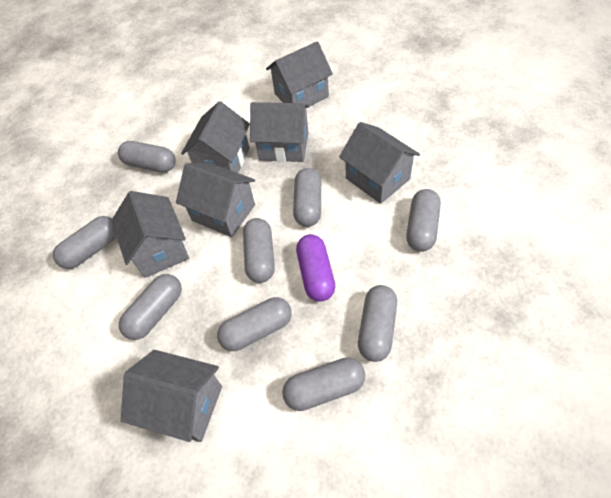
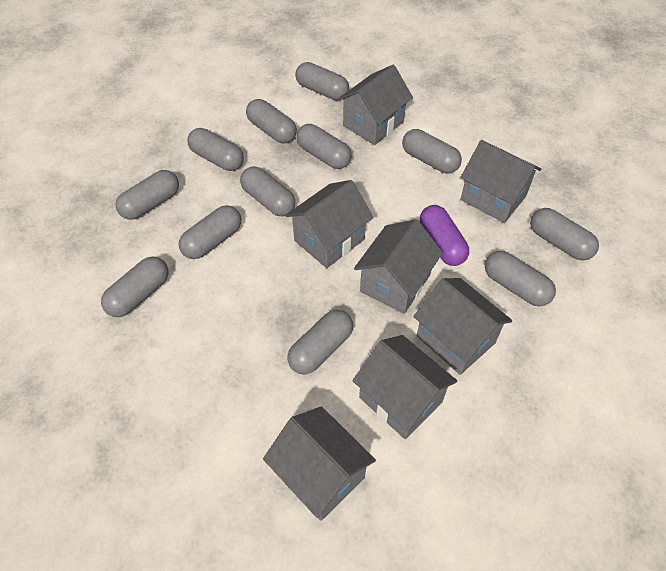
grey capsule: 9 -> 12

